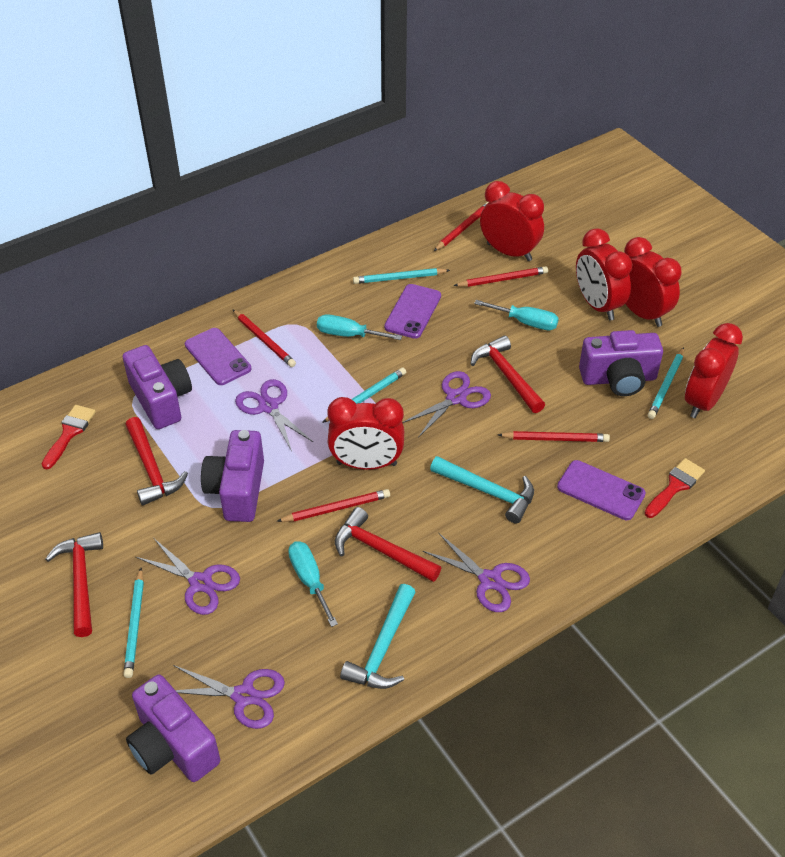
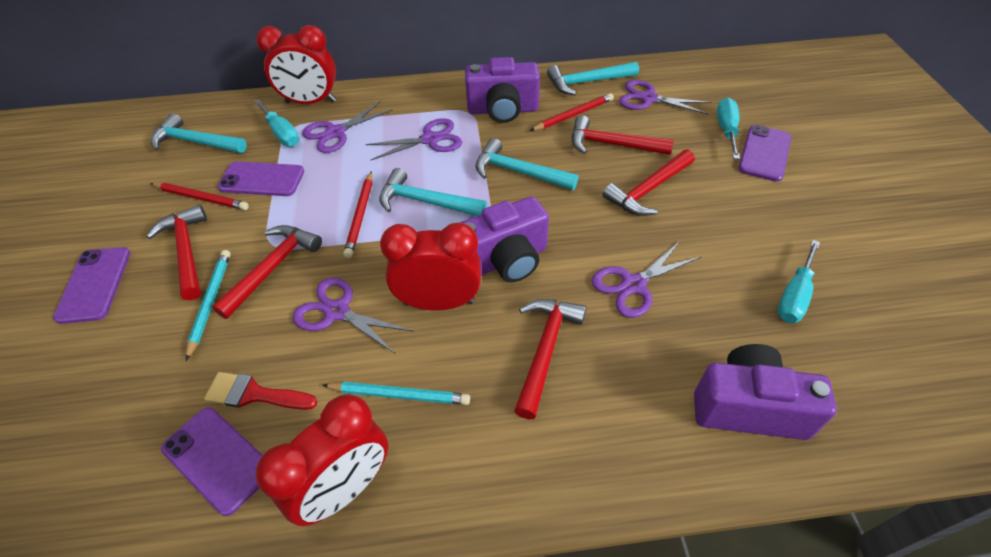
purple camera: 4 -> 3
purple phone: 3 -> 4
red brush: 2 -> 1
red clock: 5 -> 3
red hammer: 4 -> 5
red pencil: 5 -> 3
turquoise hammer: 2 -> 4
turquoise pencil: 4 -> 2

